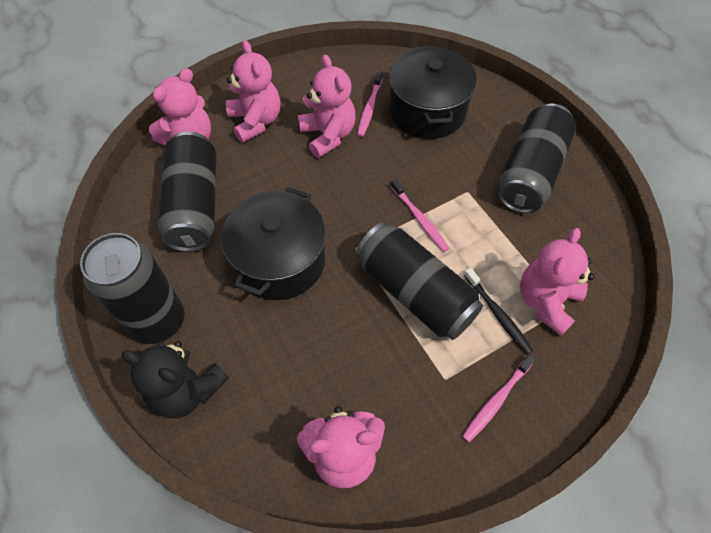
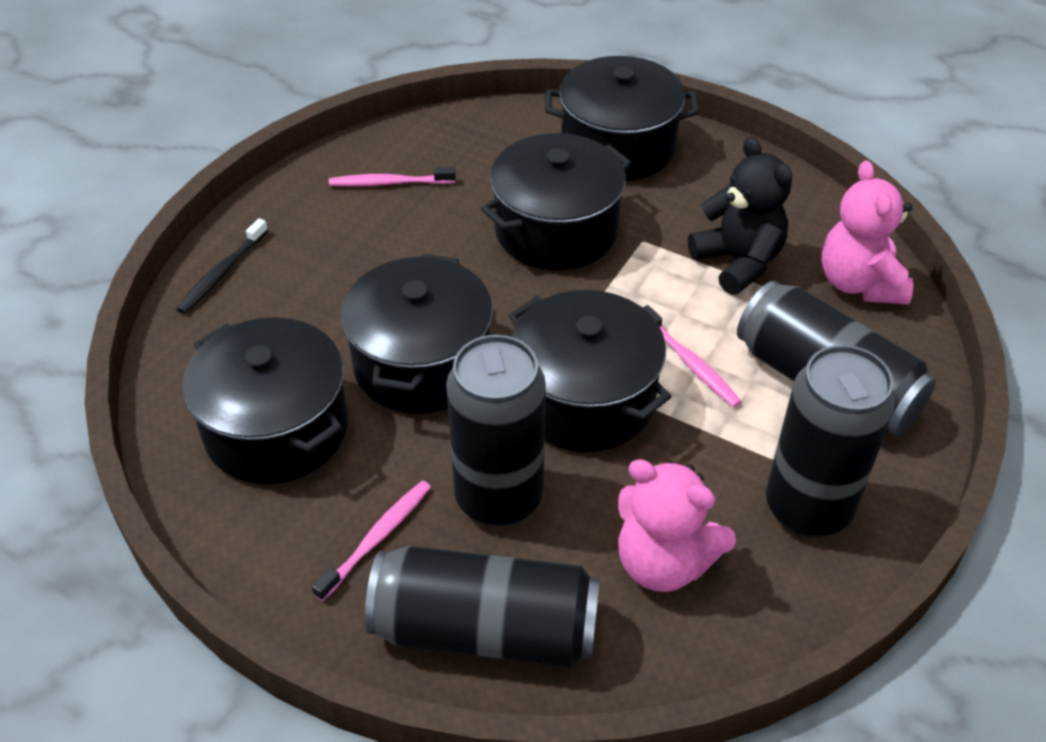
black pot: 2 -> 5
pink teddy bear: 5 -> 2

